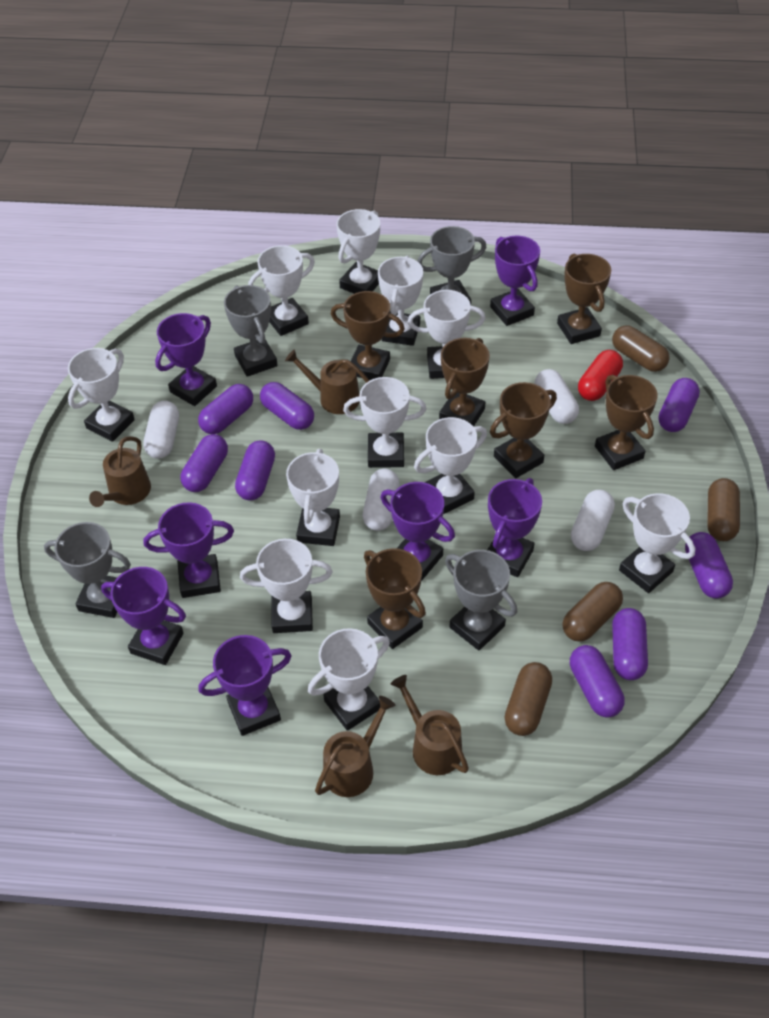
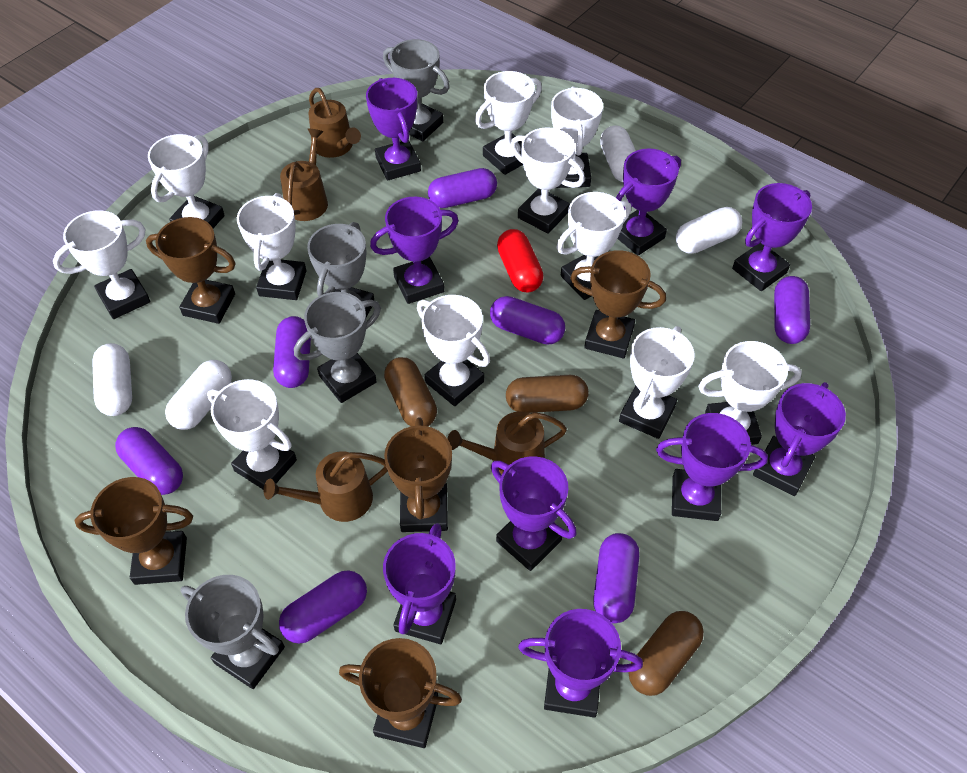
brown capsule: 4 -> 3
brown trophy: 6 -> 5
purple capsule: 8 -> 7
purple trophy: 7 -> 9

